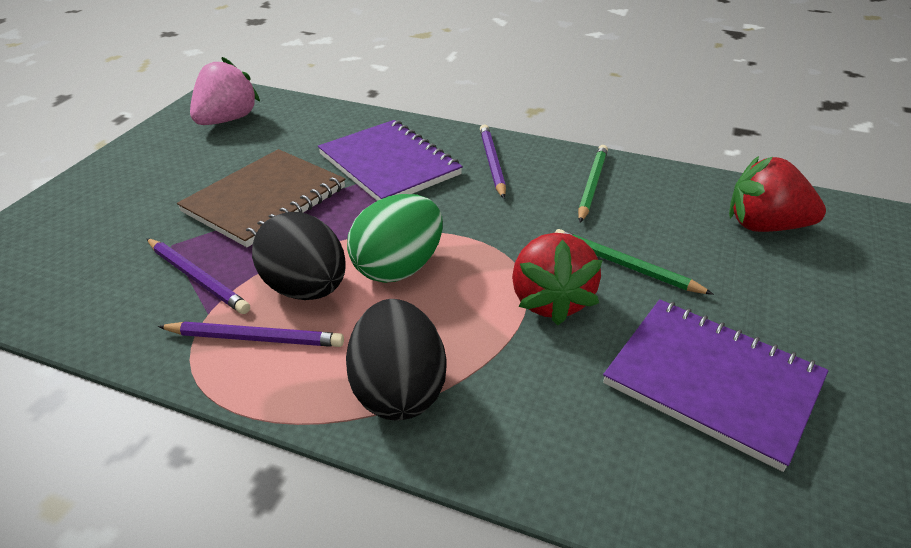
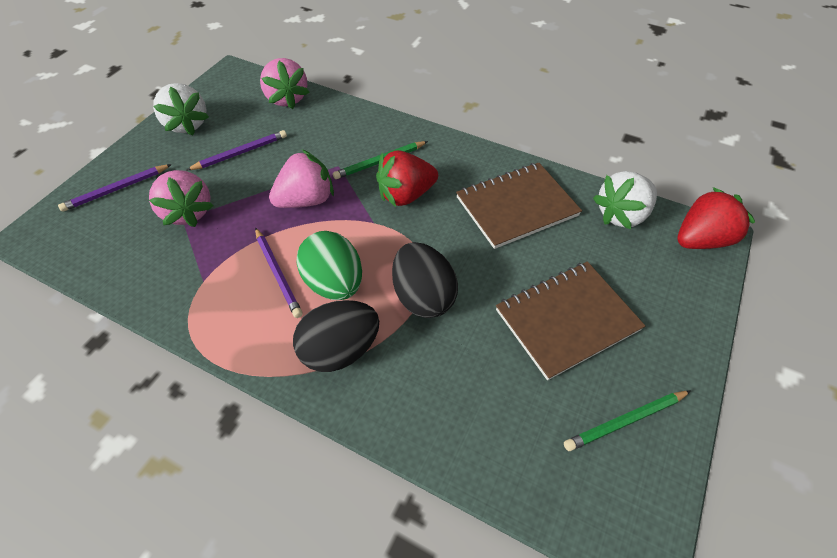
brown notebook: 1 -> 2
pink strawberry: 1 -> 3
purple notebook: 2 -> 0
white strawberry: 0 -> 2

